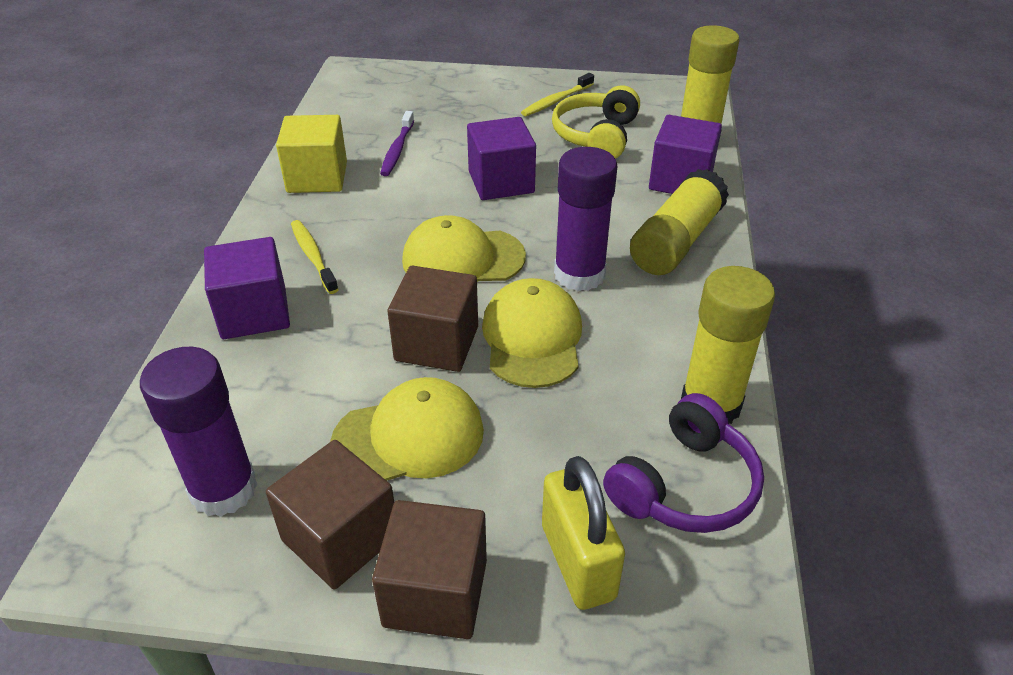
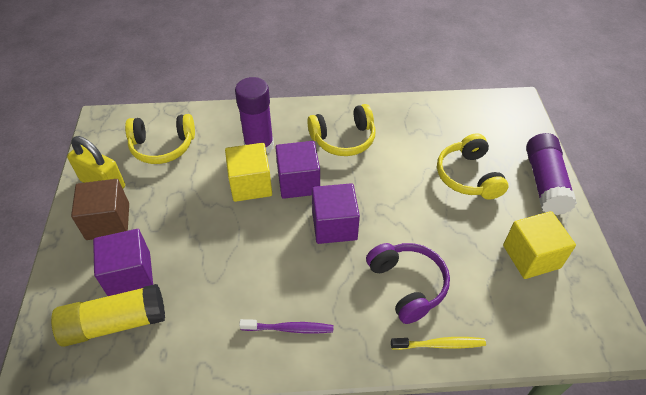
brown cube: 3 -> 1
yellow cap: 3 -> 0
yellow cube: 1 -> 2
yellow glue stick: 3 -> 1
yellow headphones: 1 -> 3
yellow toothbrush: 2 -> 1

